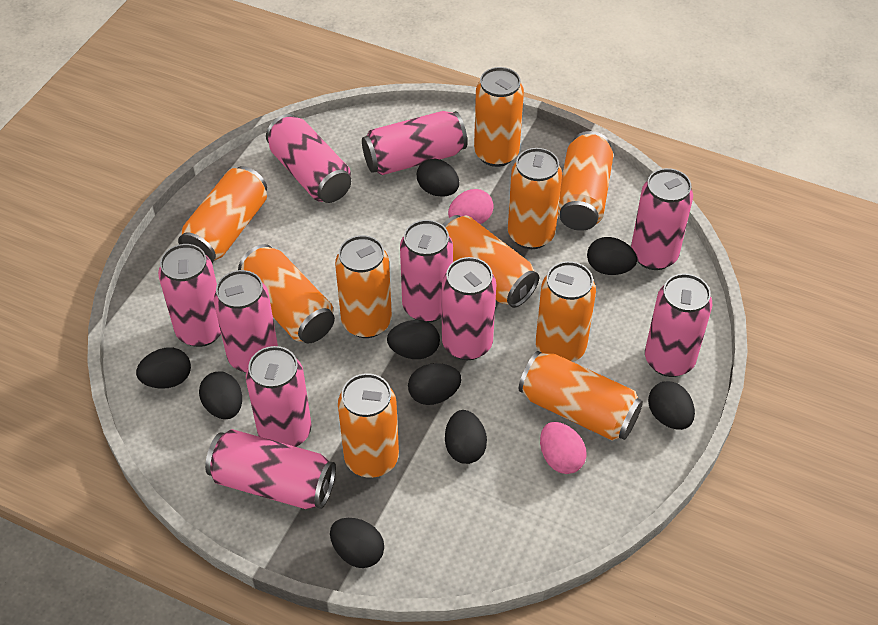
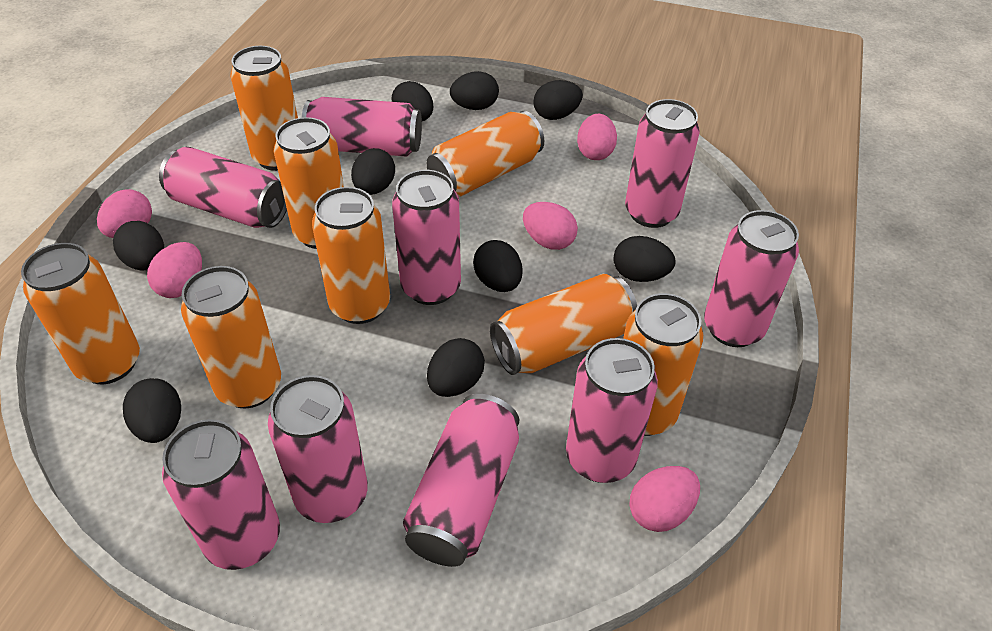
orange can: 10 -> 8
pink can: 10 -> 9
pink egg: 2 -> 5

